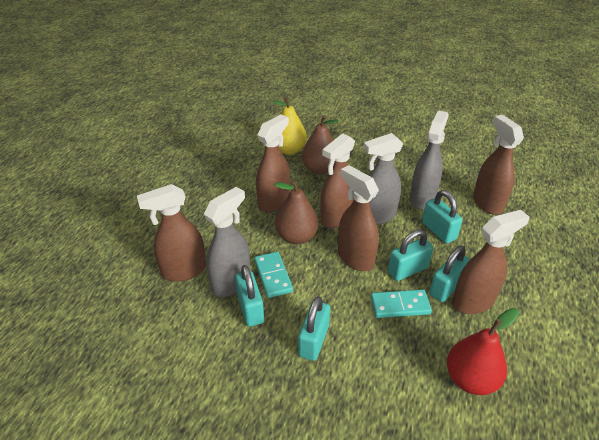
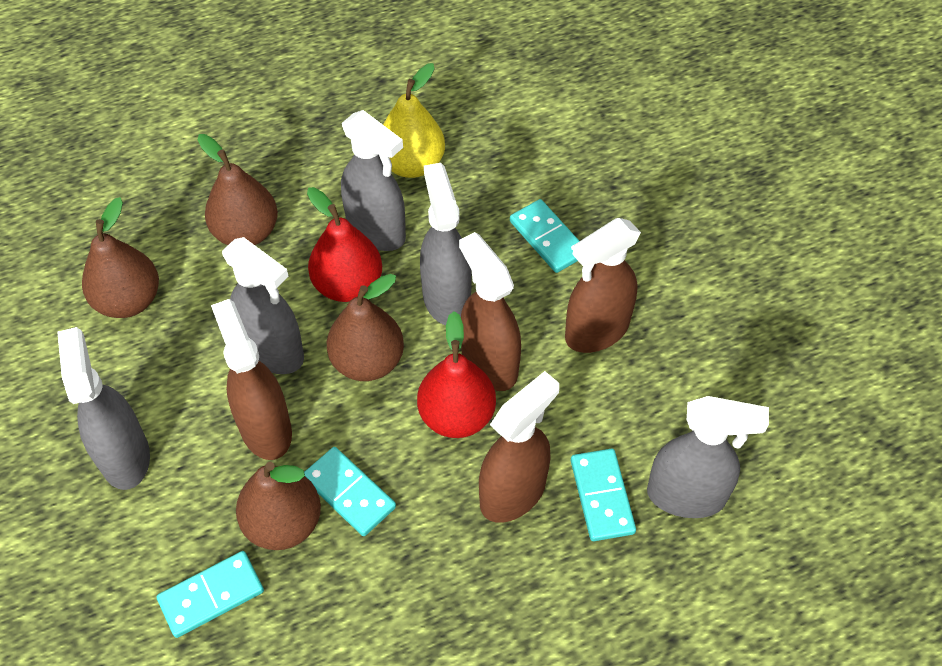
brown pear: 2 -> 4
brown spray bottle: 6 -> 4
grey spray bottle: 3 -> 5
red pear: 1 -> 2
turquoise domino: 2 -> 4
turquoise padlock: 5 -> 0

